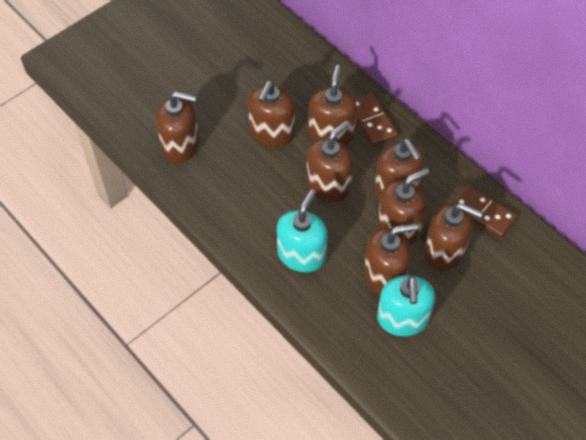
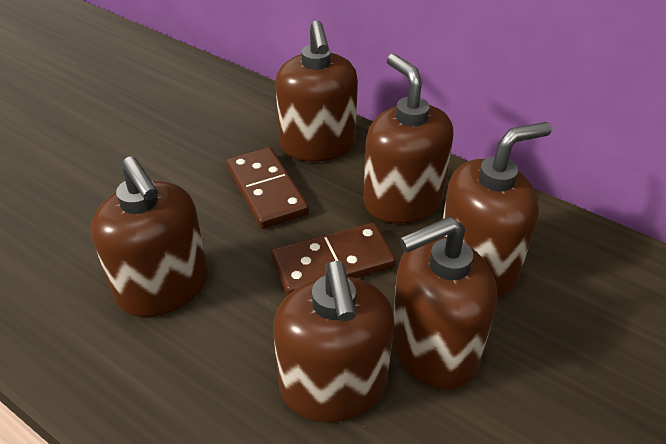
brown soap dispenser: 8 -> 6
turquoise soap dispenser: 2 -> 0

